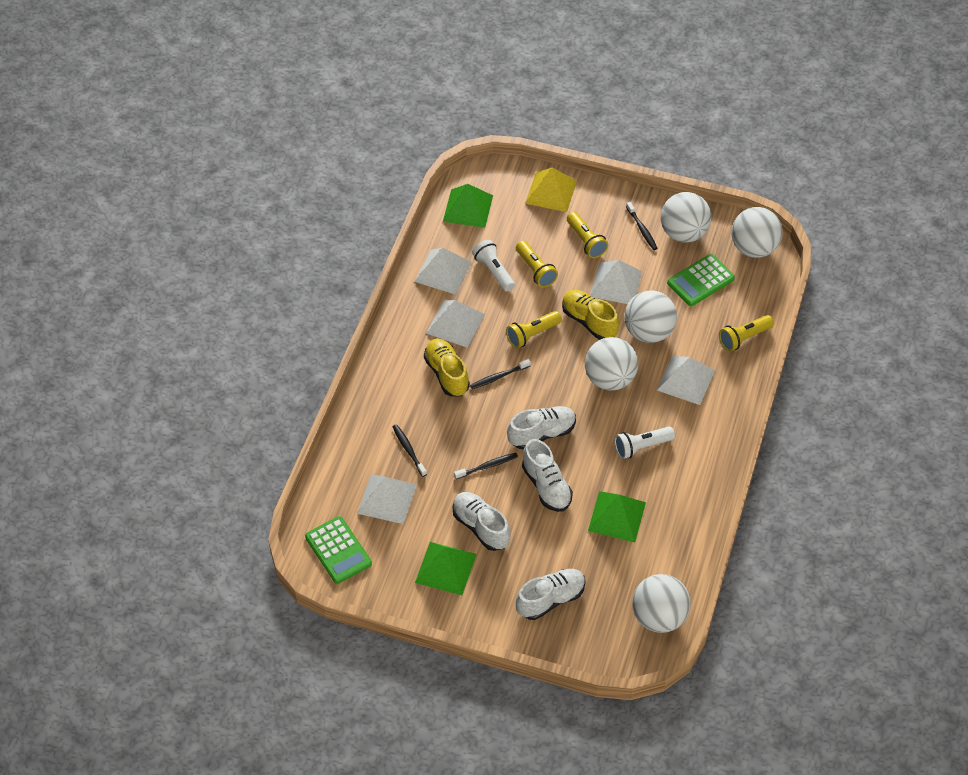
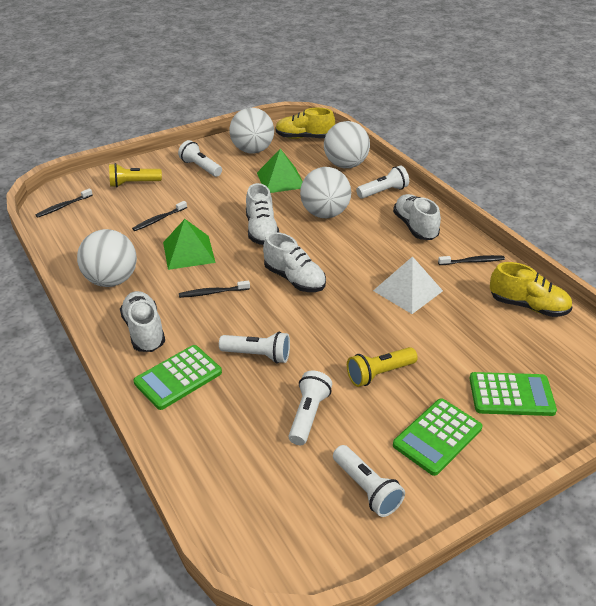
green calculator: 2 -> 3
green pyramid: 3 -> 2
white ball: 5 -> 4
white flashlight: 2 -> 5
white pyramid: 5 -> 1
yellow flashlight: 4 -> 2
yellow pyramid: 1 -> 0

